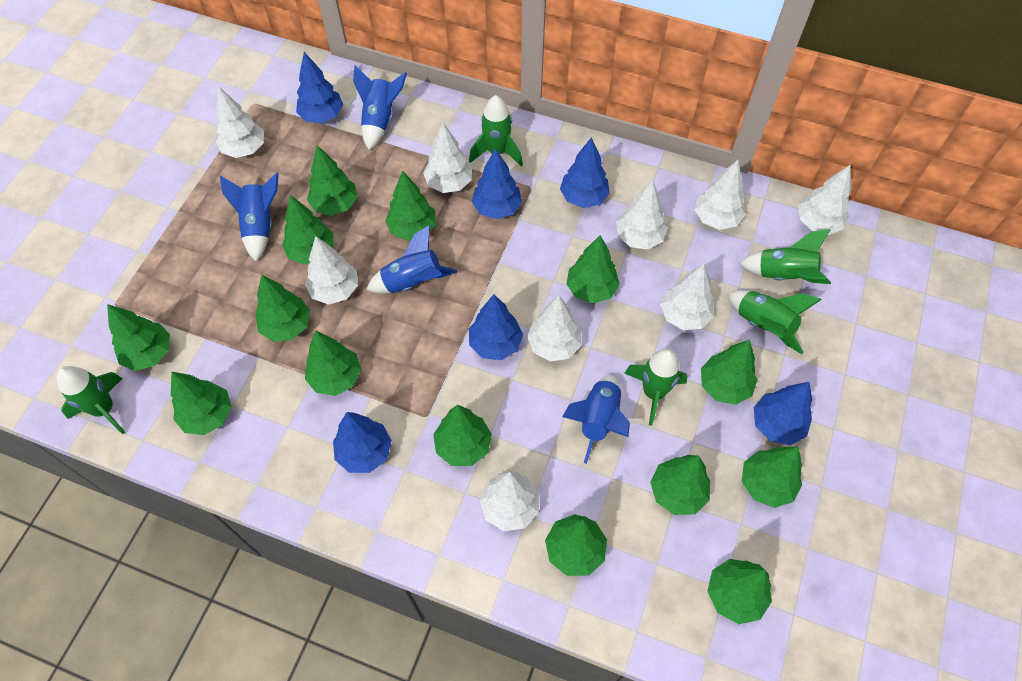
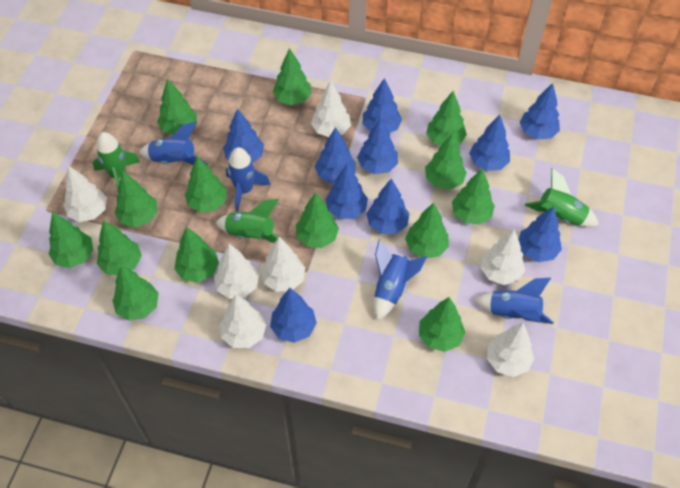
blue tree: 6 -> 10
green rocket: 5 -> 3
white tree: 9 -> 7

